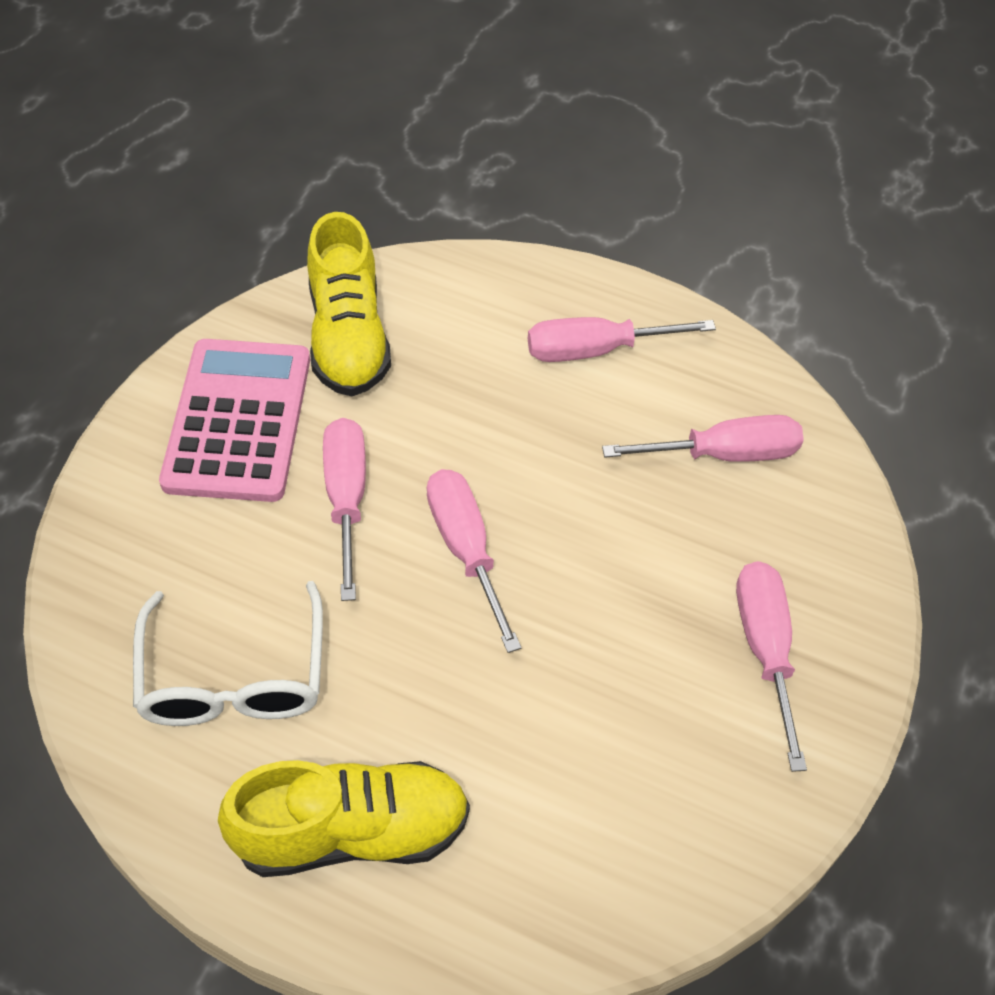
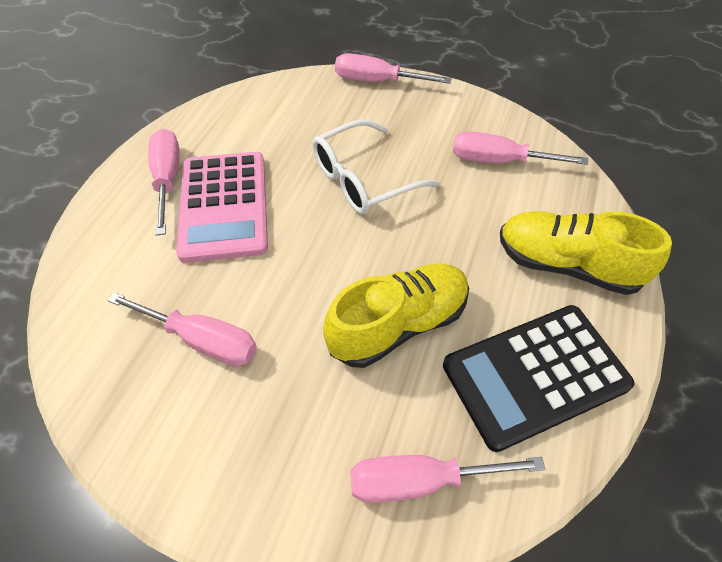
black calculator: 0 -> 1

